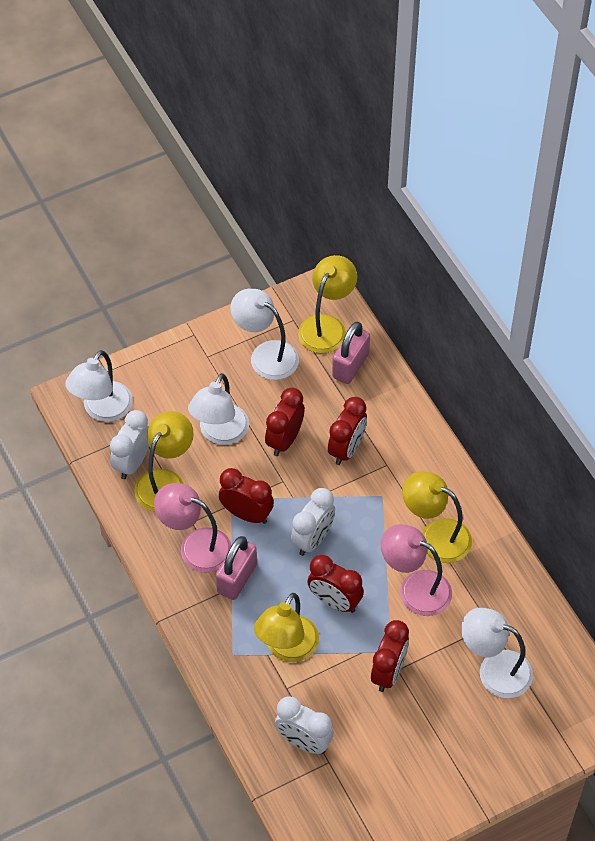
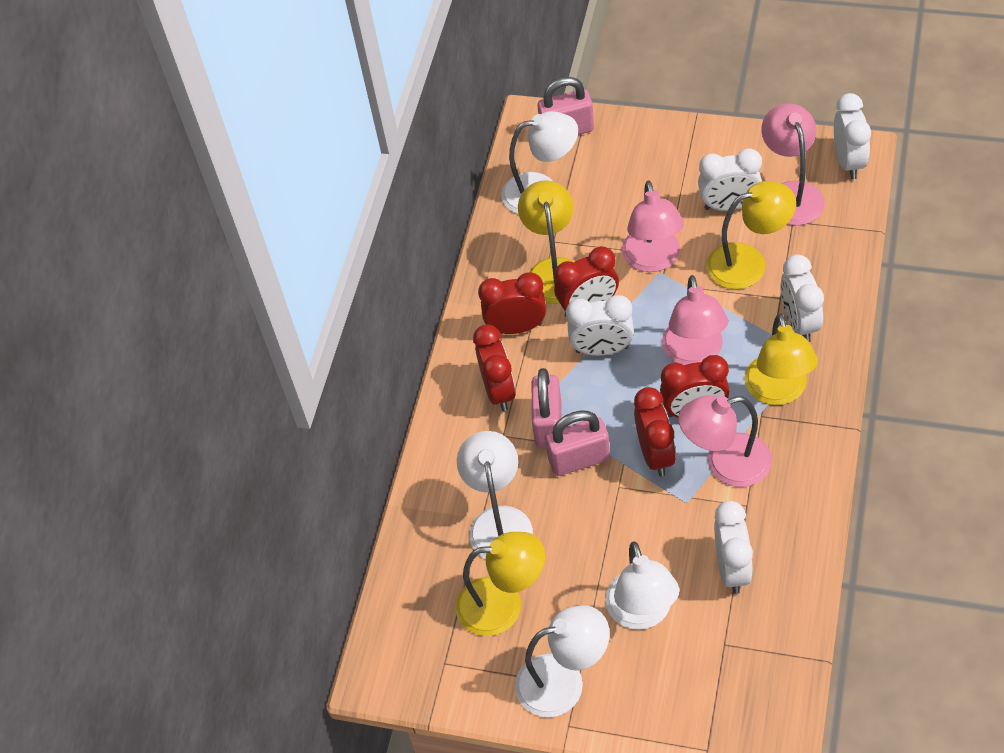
pink lamp: 2 -> 4
pink padlock: 2 -> 3
white clock: 3 -> 5

